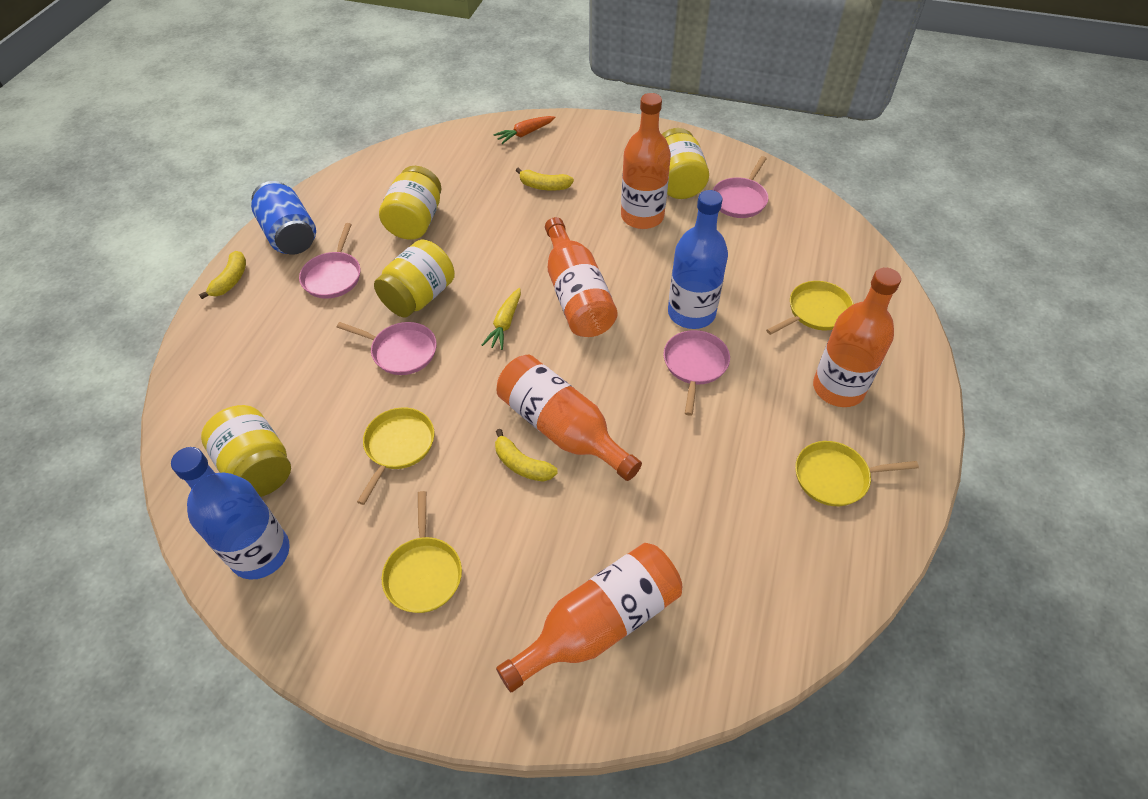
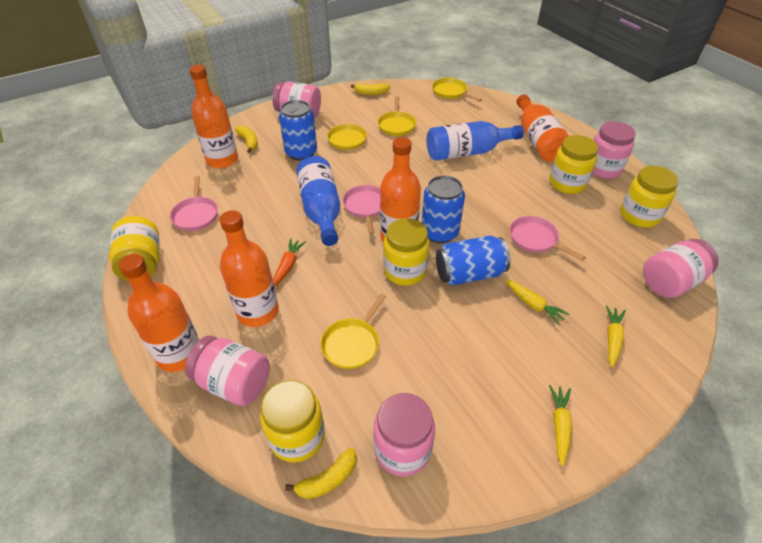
blue can: 1 -> 3
pink jar: 0 -> 5
pink pan: 4 -> 3
yellow carrot: 1 -> 3
yellow jar: 4 -> 5

